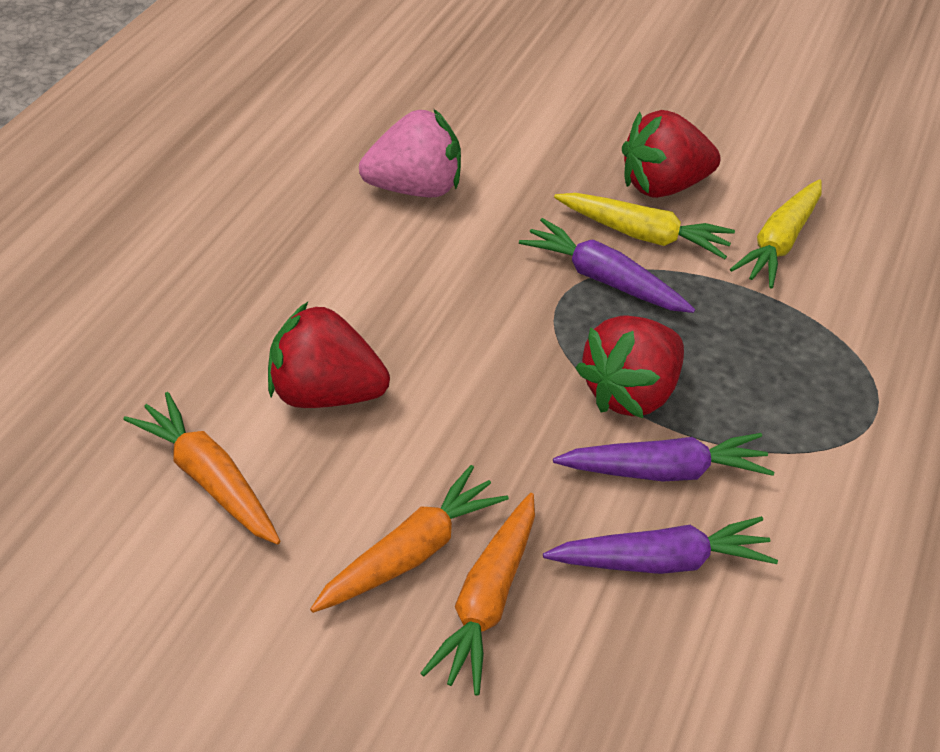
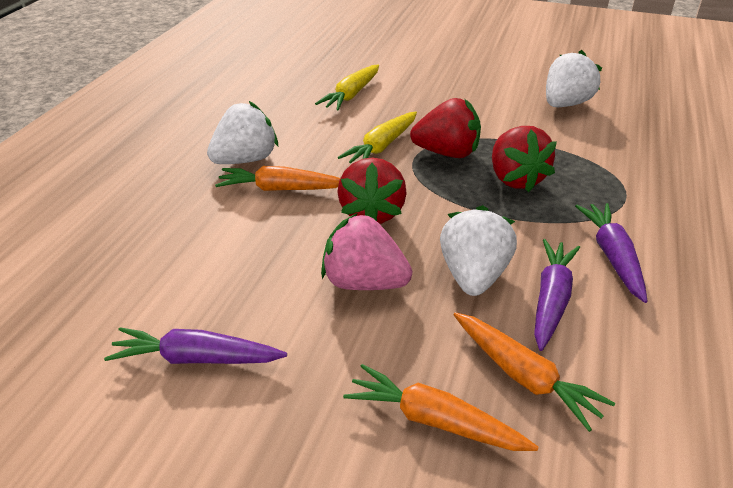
white strawberry: 0 -> 3

